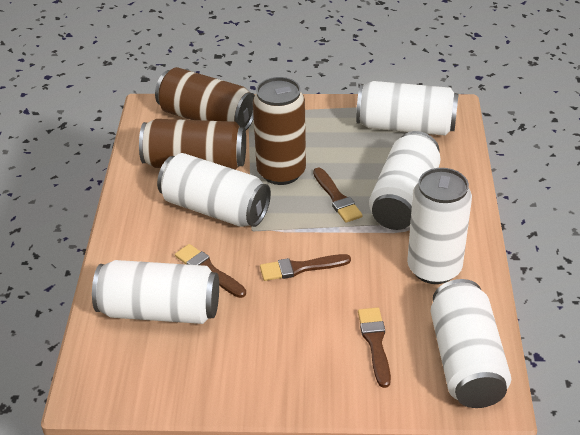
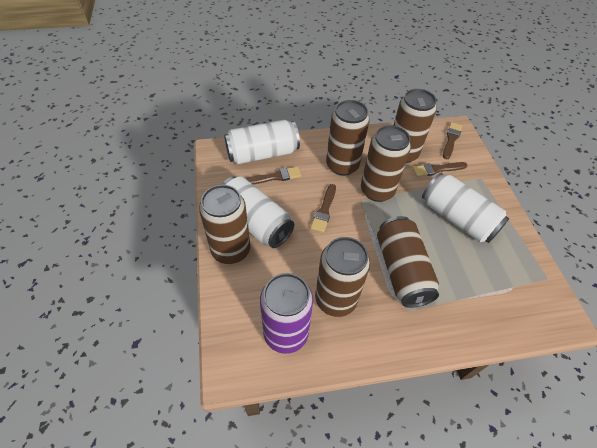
brown can: 3 -> 6
purple can: 0 -> 1
white can: 6 -> 3

